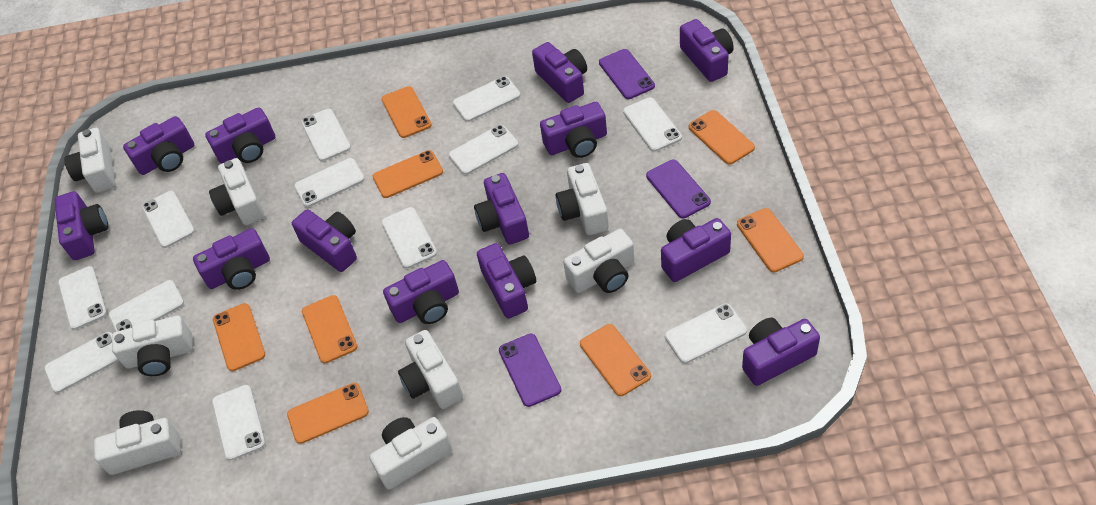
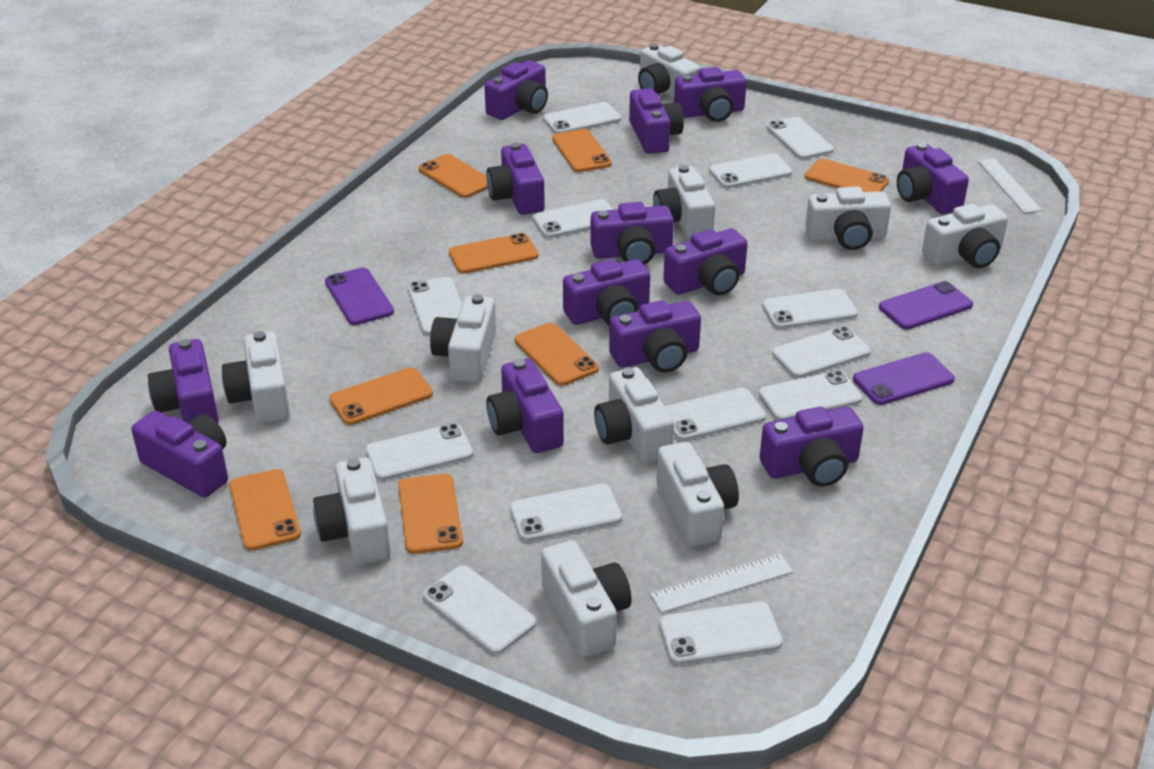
white camera: 8 -> 10
white phone: 12 -> 13
white ruler: 0 -> 2

